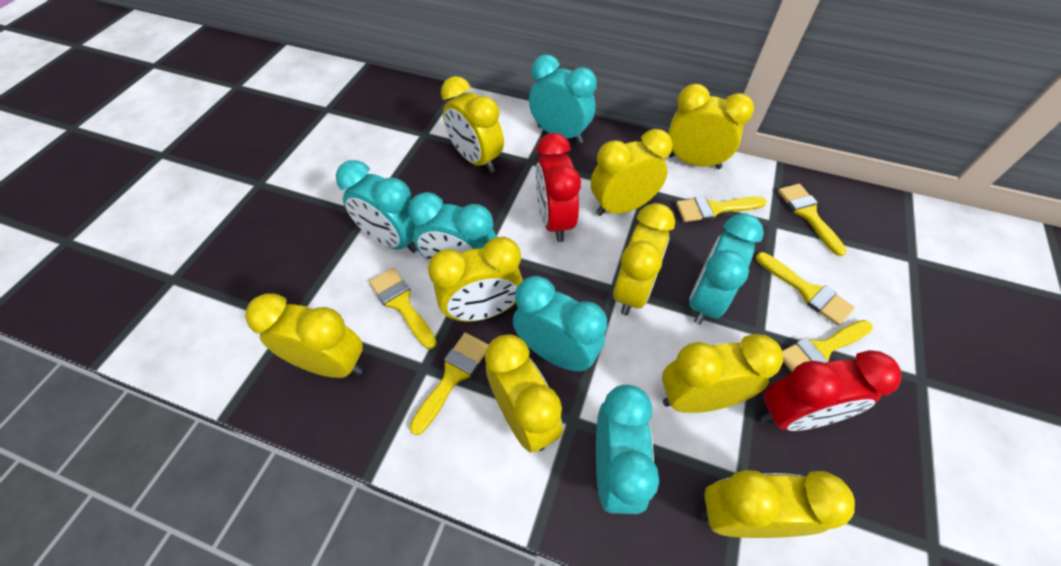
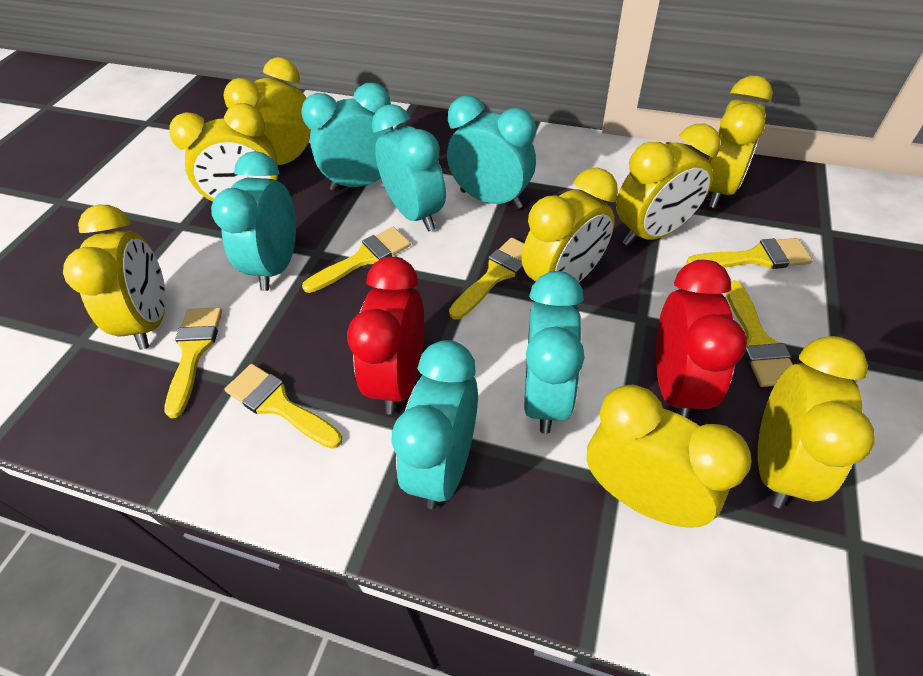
yellow clock: 9 -> 8

